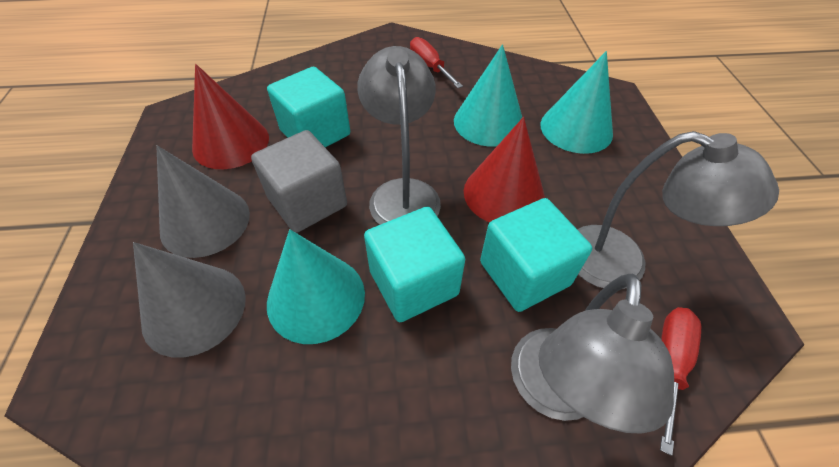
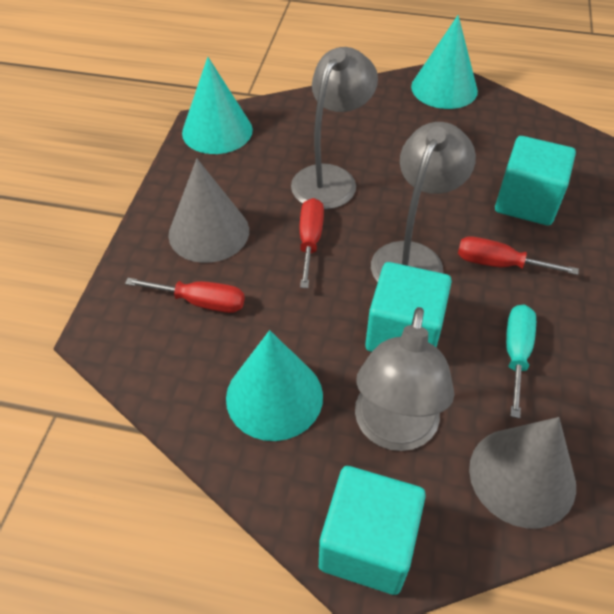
grey cube: 1 -> 0
red cone: 2 -> 0
red screwdriver: 2 -> 3
turquoise screwdriver: 0 -> 1

